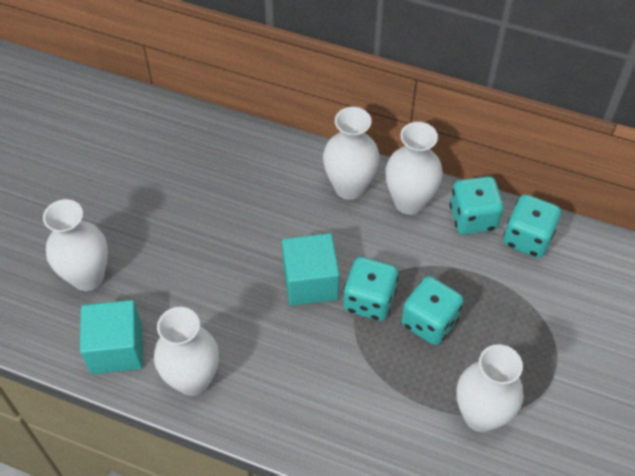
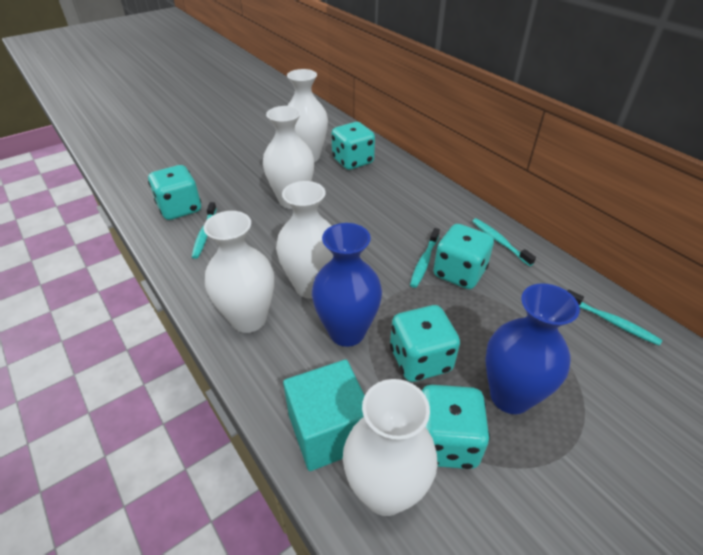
blue vase: 0 -> 2
turquoise cube: 2 -> 1
turquoise dice: 4 -> 5
turquoise toothbrush: 0 -> 4

